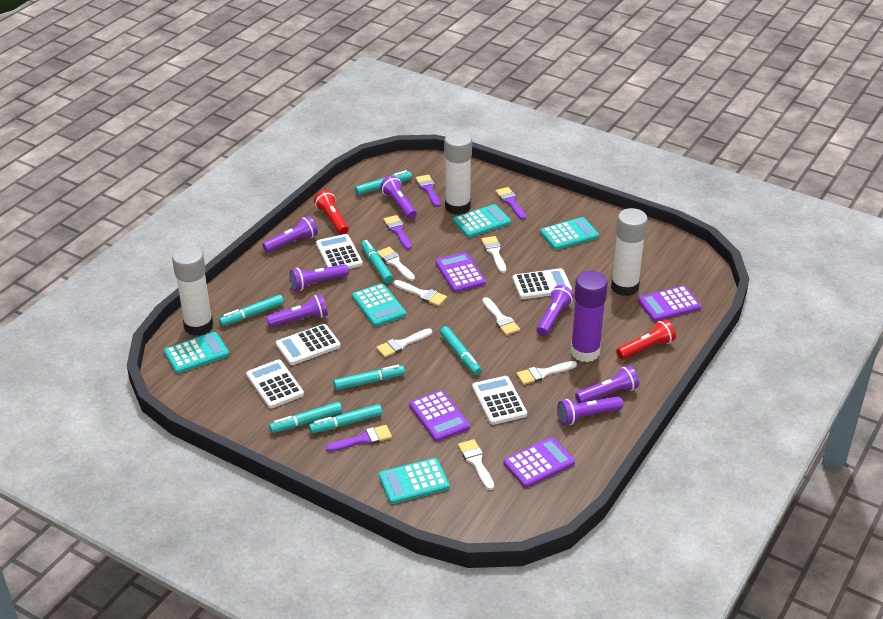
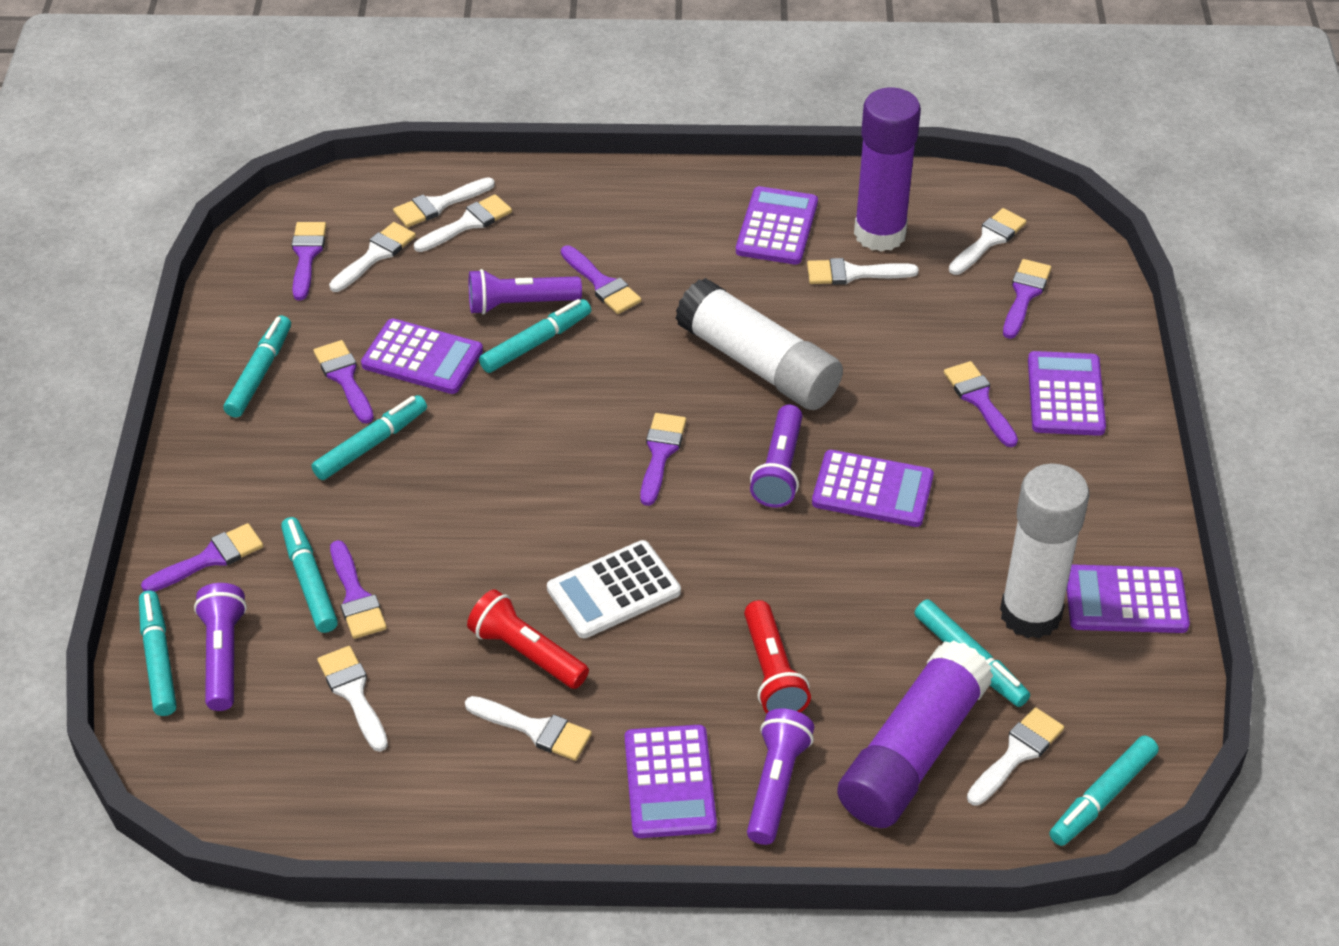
purple brush: 4 -> 8
purple calculator: 4 -> 6
purple flashlight: 7 -> 4
purple glue stick: 1 -> 2
turquoise calculator: 5 -> 0
white brush: 7 -> 8
white calculator: 5 -> 1
white glue stick: 3 -> 2

